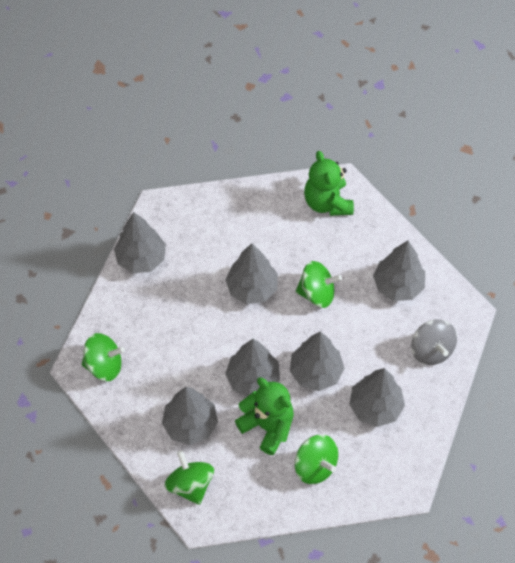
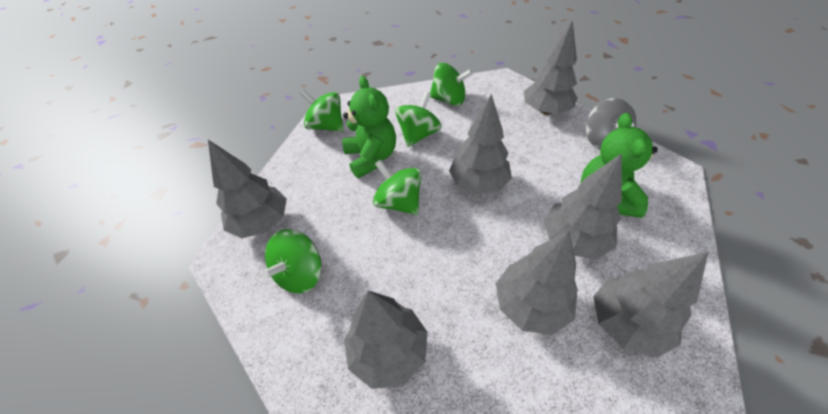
green spinning top: 4 -> 5

